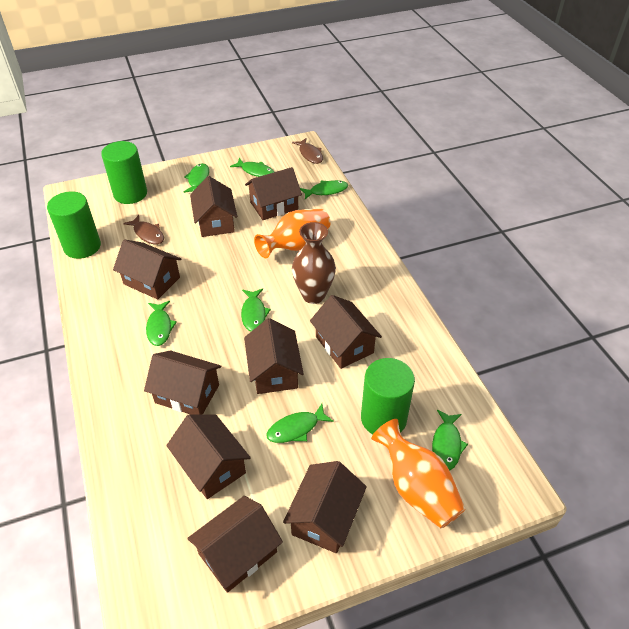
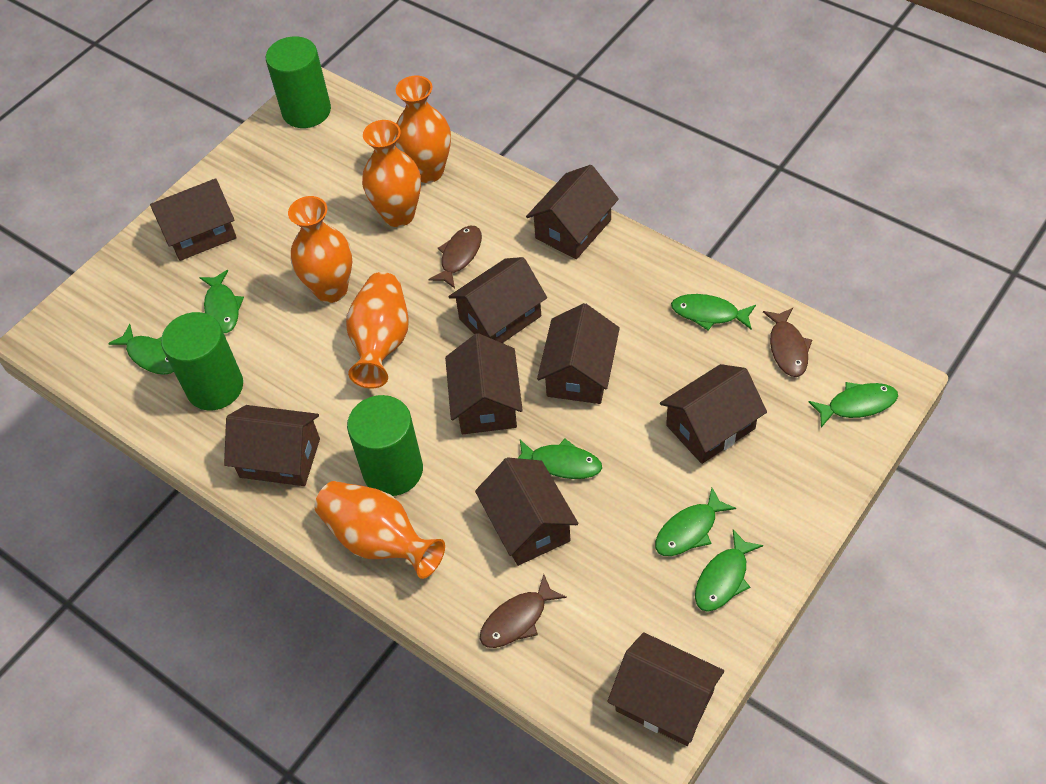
brown fish: 2 -> 3
brown vase: 1 -> 0
orange vase: 2 -> 5

